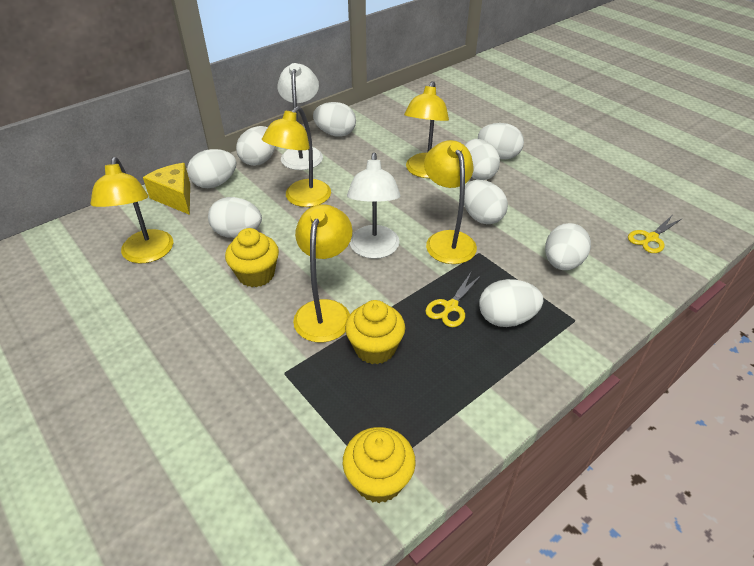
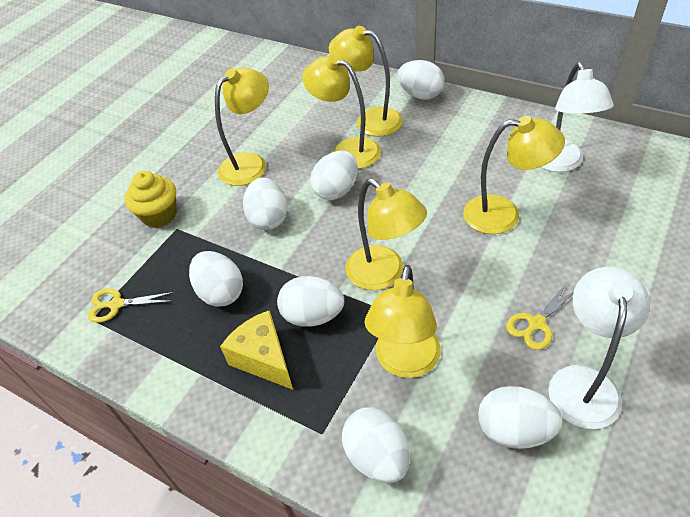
white egg: 9 -> 7
yellow cupcake: 3 -> 1
yellow lamp: 5 -> 6

